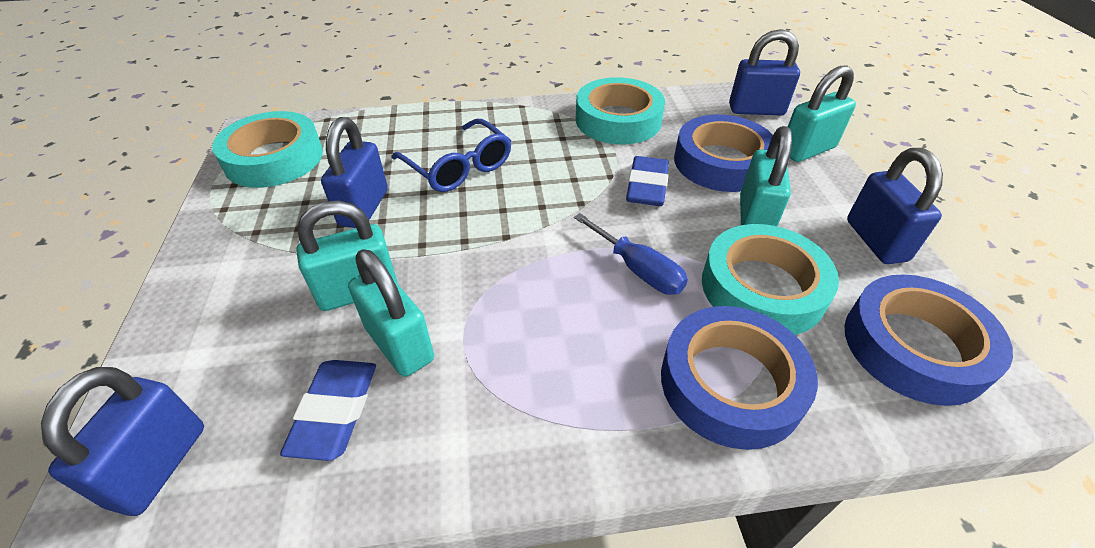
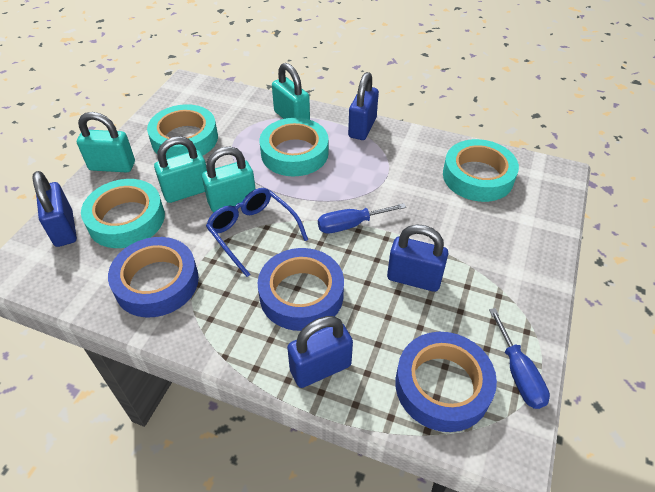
blue eraser: 2 -> 0
blue screwdriver: 1 -> 2
turquoise tape: 3 -> 4

